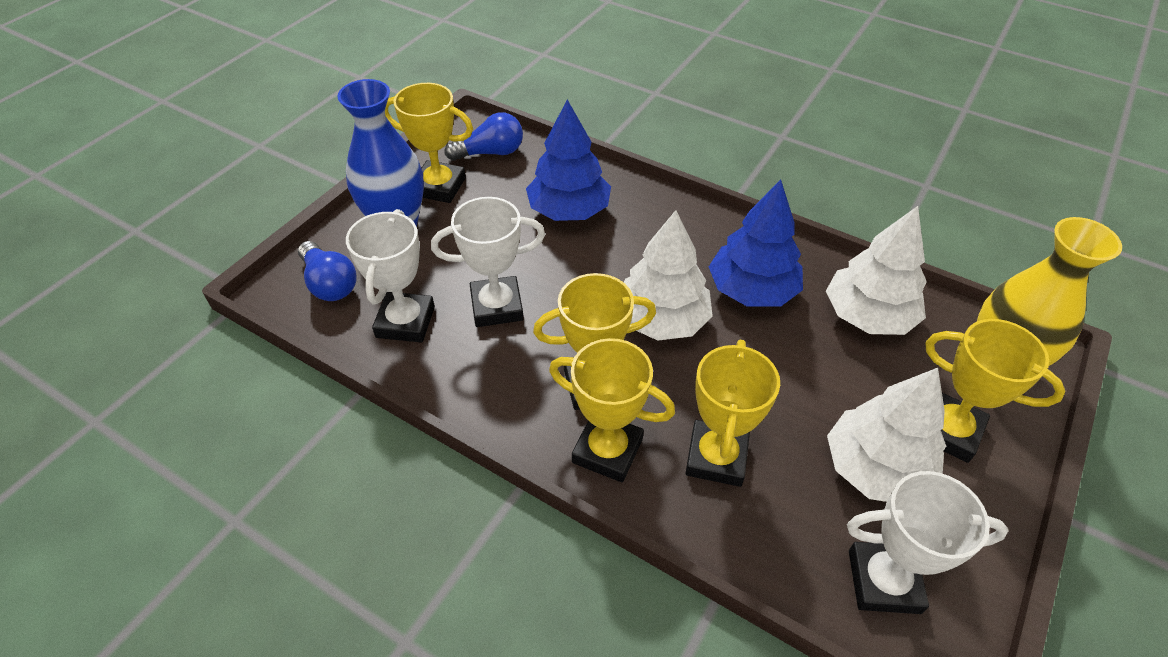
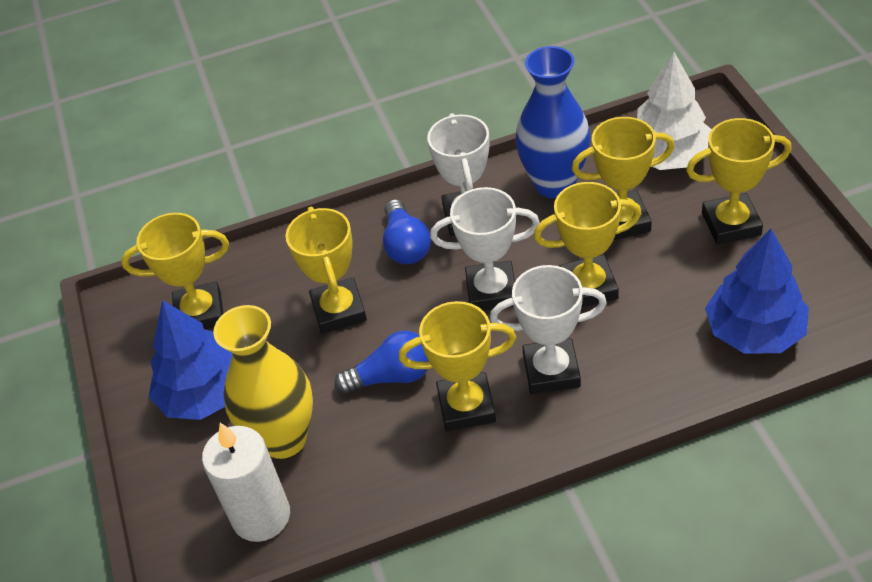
white candle: 0 -> 1
white tree: 3 -> 1
yellow trophy: 5 -> 6

